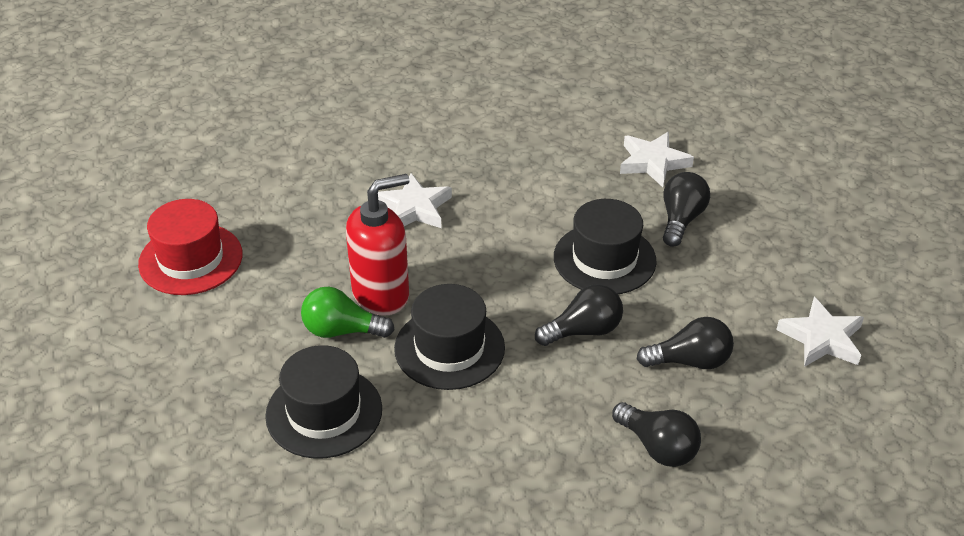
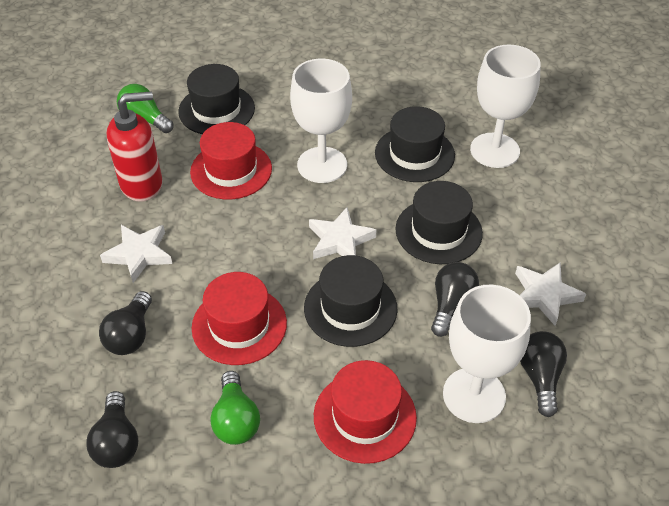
black hat: 3 -> 4
green light bulb: 1 -> 2
red hat: 1 -> 3
white goblet: 0 -> 3

